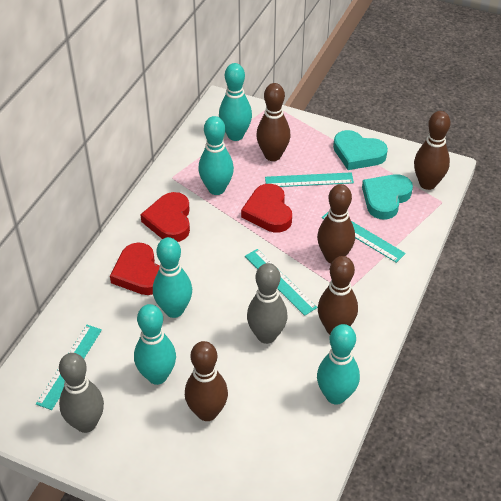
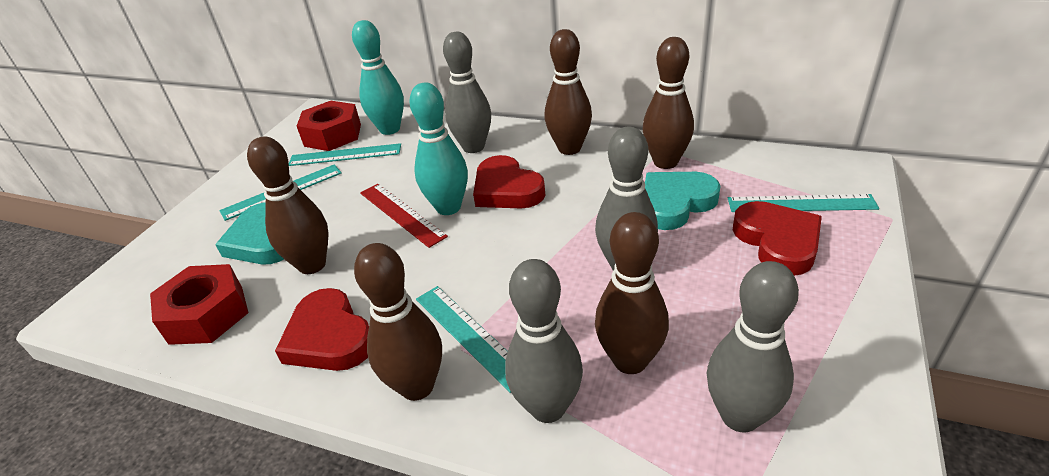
grey bowling pin: 2 -> 4
red nut: 0 -> 2
red ruler: 0 -> 1
turquoise bowling pin: 5 -> 2

